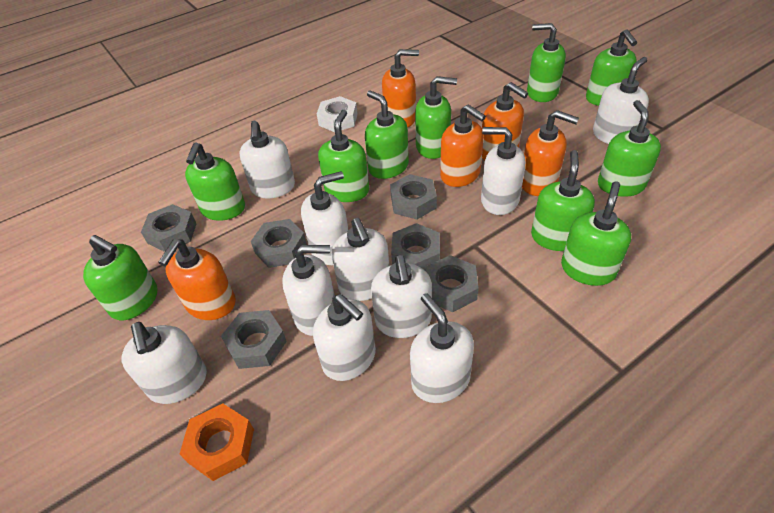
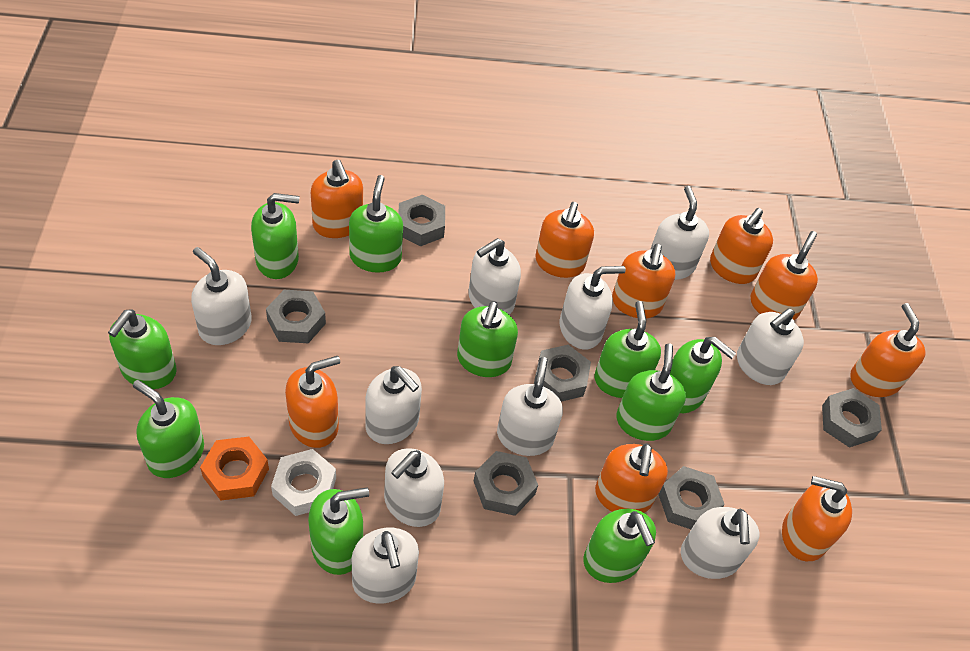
orange soap dispenser: 5 -> 9

